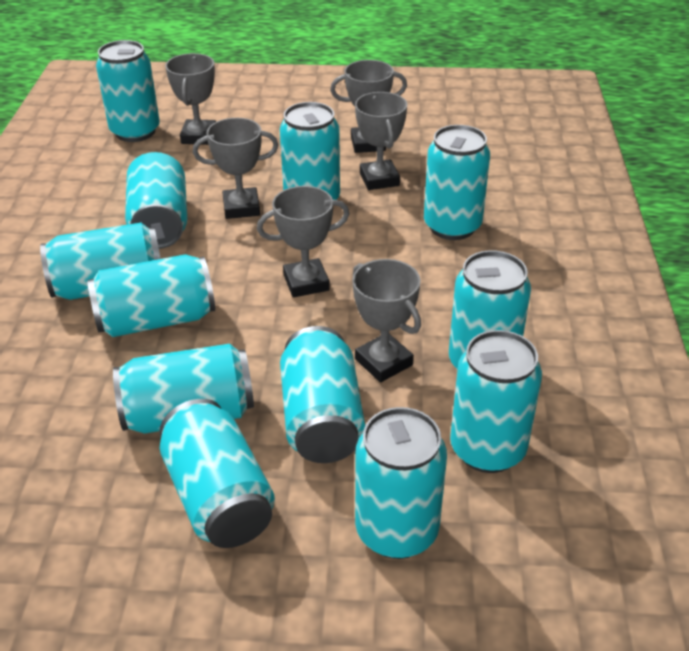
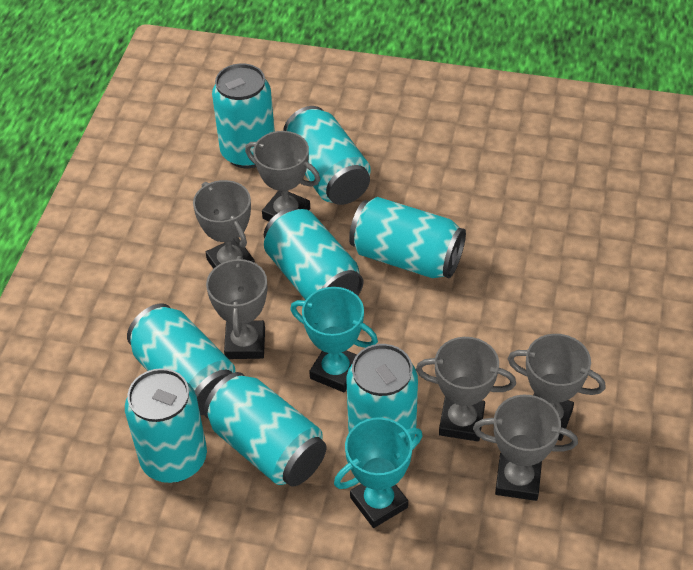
turquoise can: 12 -> 8
turquoise trophy: 0 -> 2

